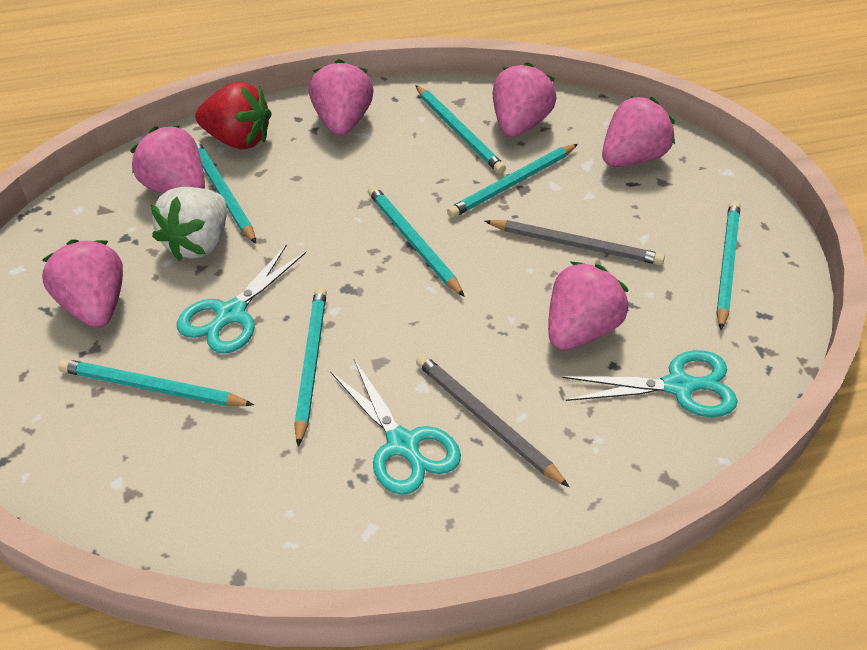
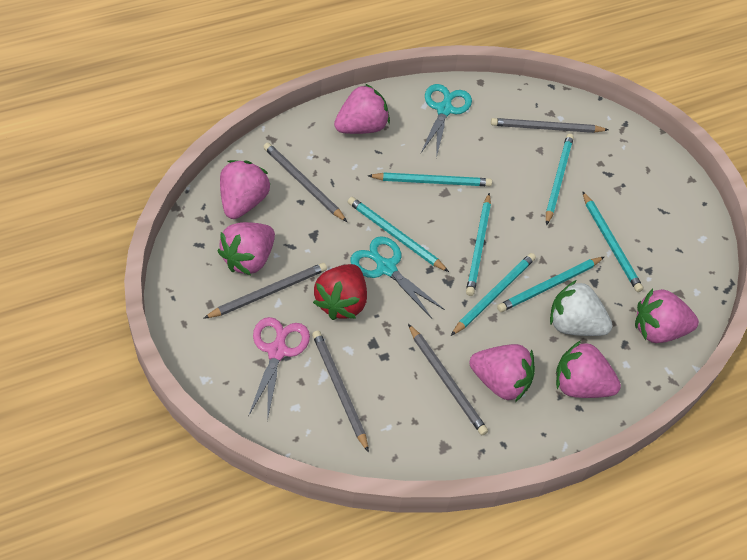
grey pencil: 2 -> 5
pink scissors: 0 -> 1
turquoise scissors: 3 -> 2

